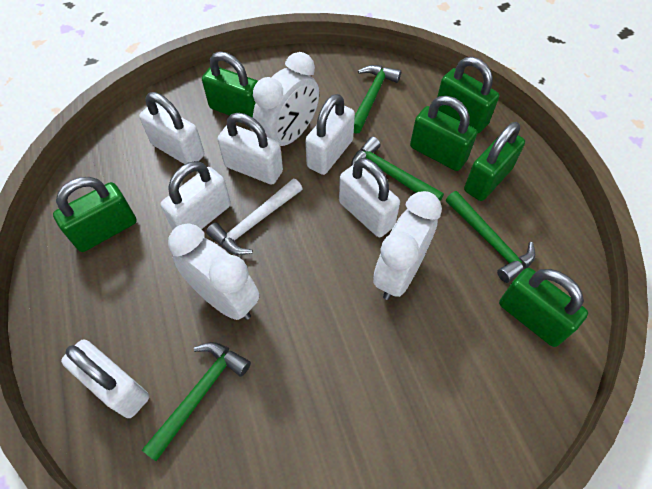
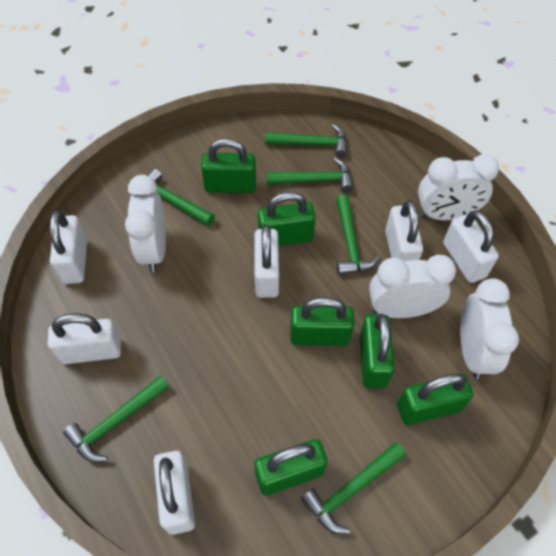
green hammer: 4 -> 6
white clock: 3 -> 4
white hammer: 1 -> 0

